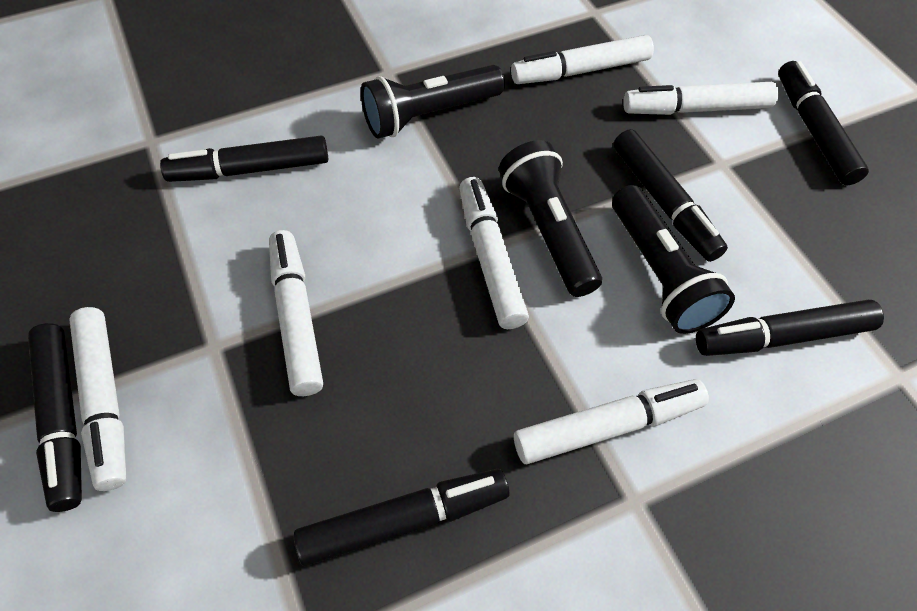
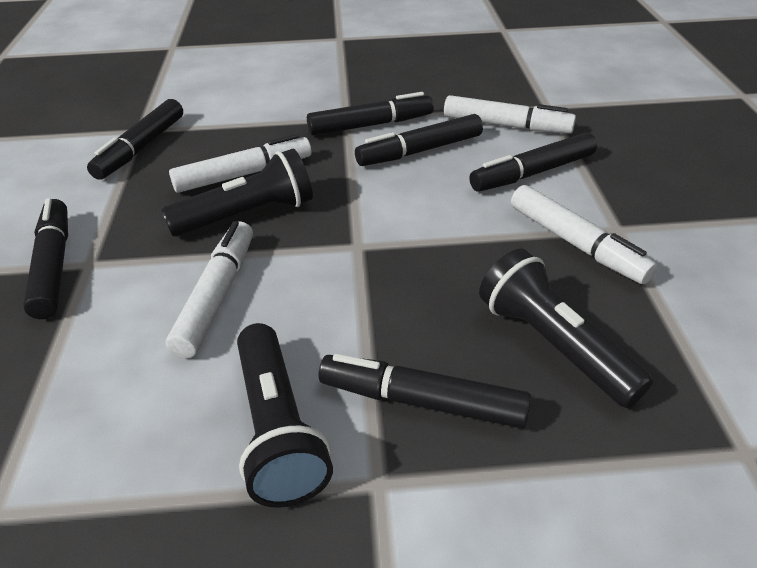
white marker: 6 -> 4

